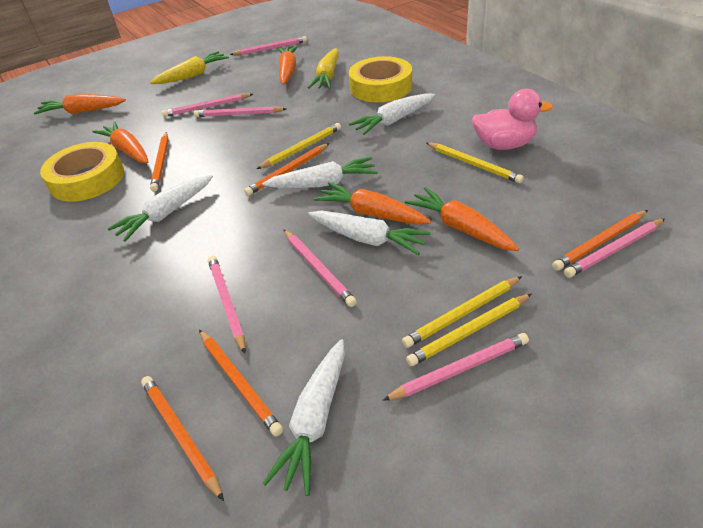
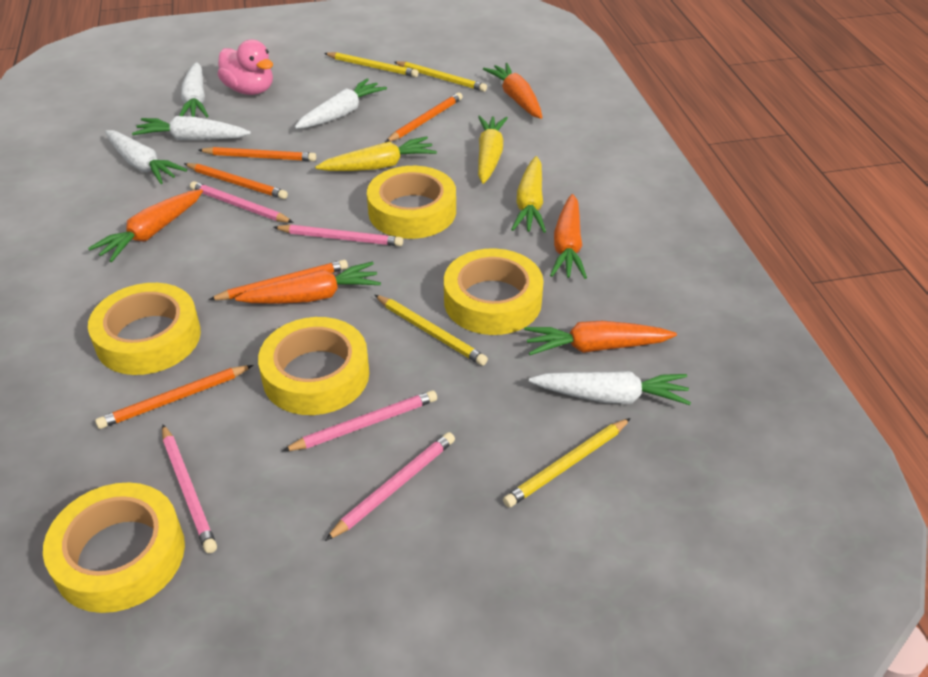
pink pencil: 7 -> 5
yellow carrot: 2 -> 3
yellow tape: 2 -> 5

